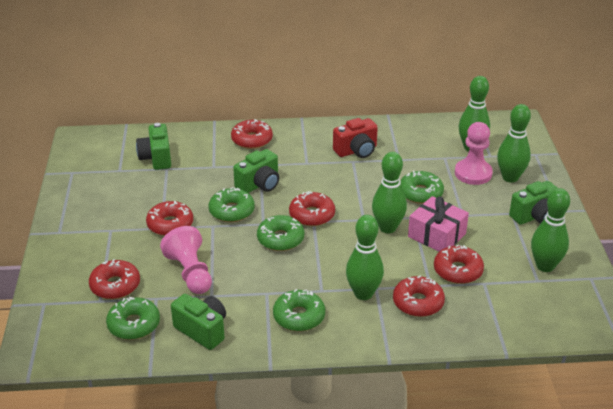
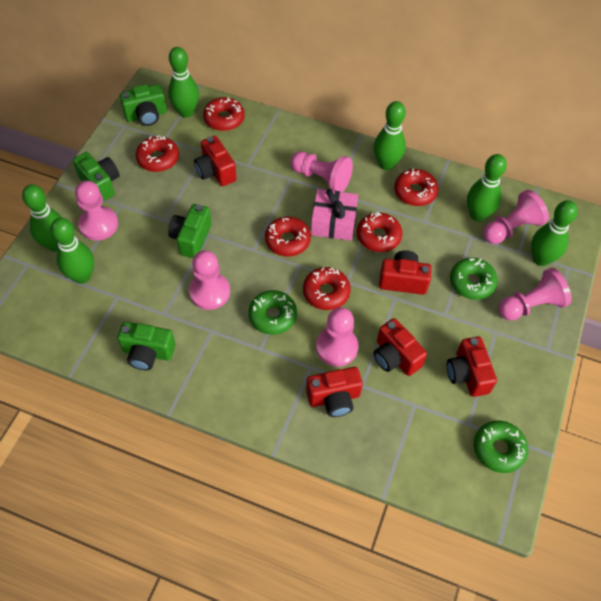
green bowling pin: 5 -> 6
green donut: 5 -> 3
pink pawn: 2 -> 6
red camera: 1 -> 5

